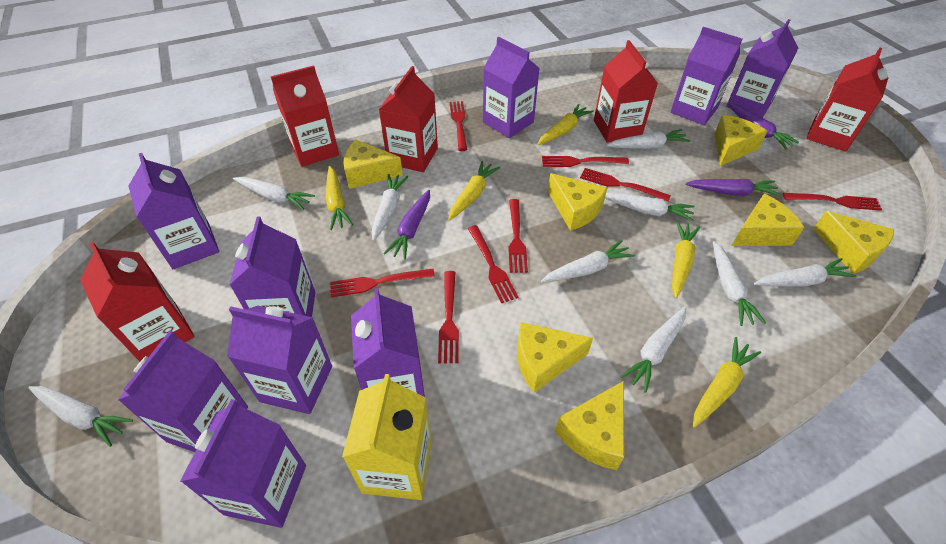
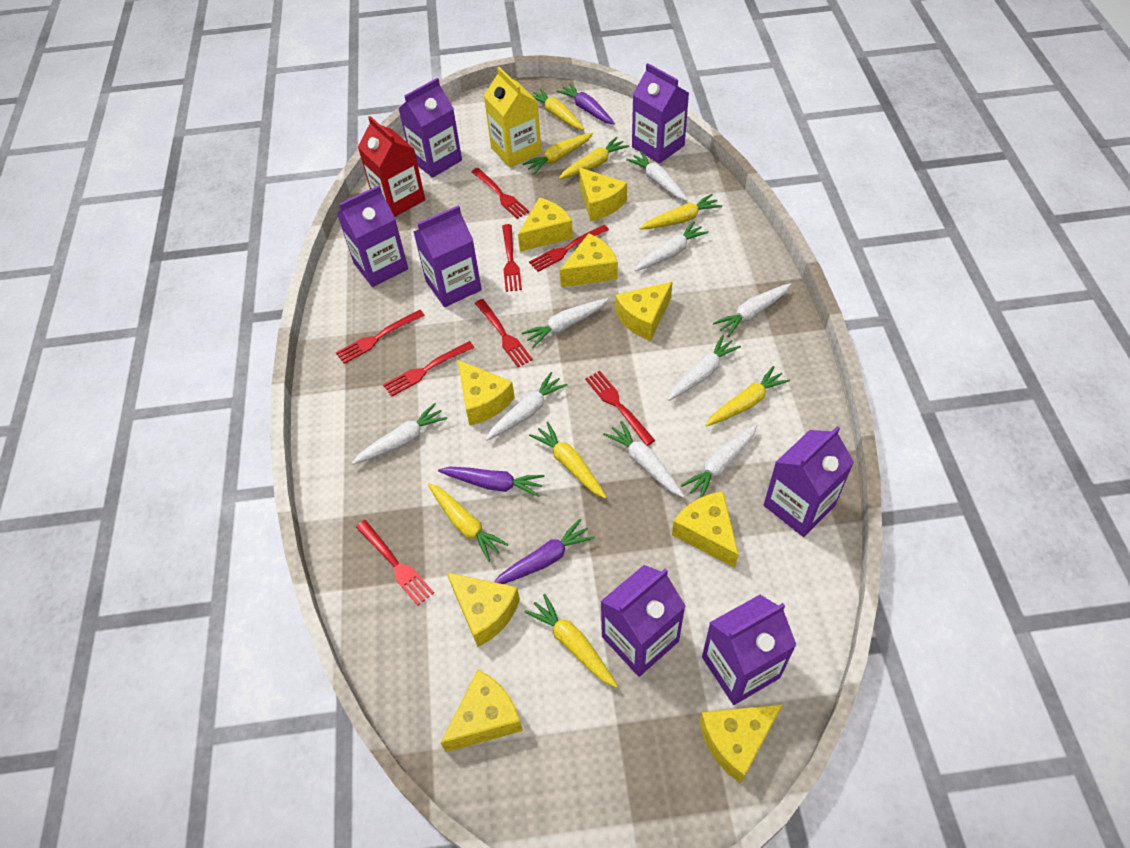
purple carton: 9 -> 7
red carton: 5 -> 1
yellow carrot: 5 -> 8
yellow cheese: 7 -> 9

